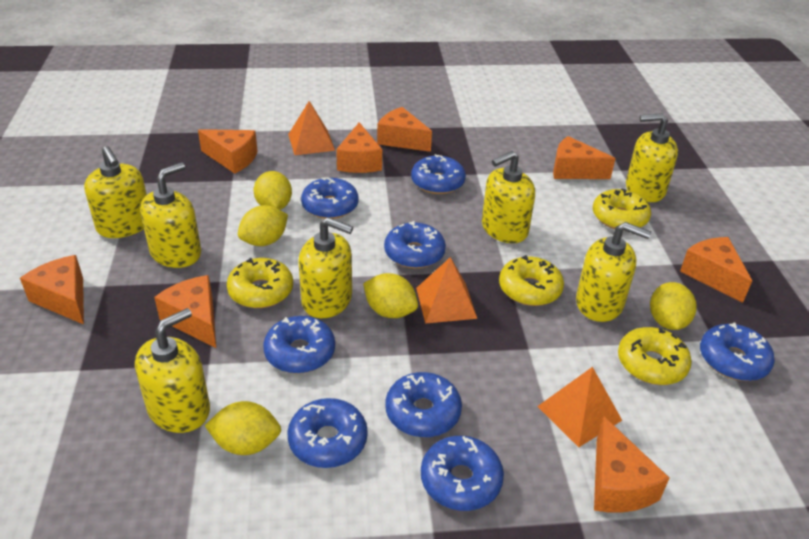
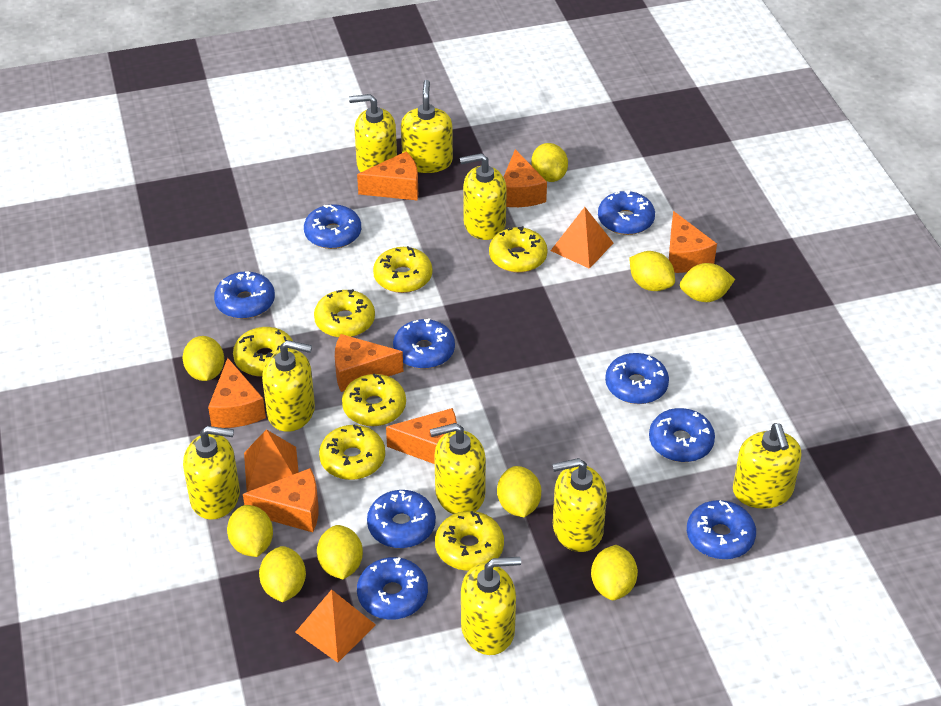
blue donut: 8 -> 9
orange cheese: 8 -> 7
yellow donut: 4 -> 7
yellow lemon: 5 -> 9
yellow soap dispenser: 7 -> 9

